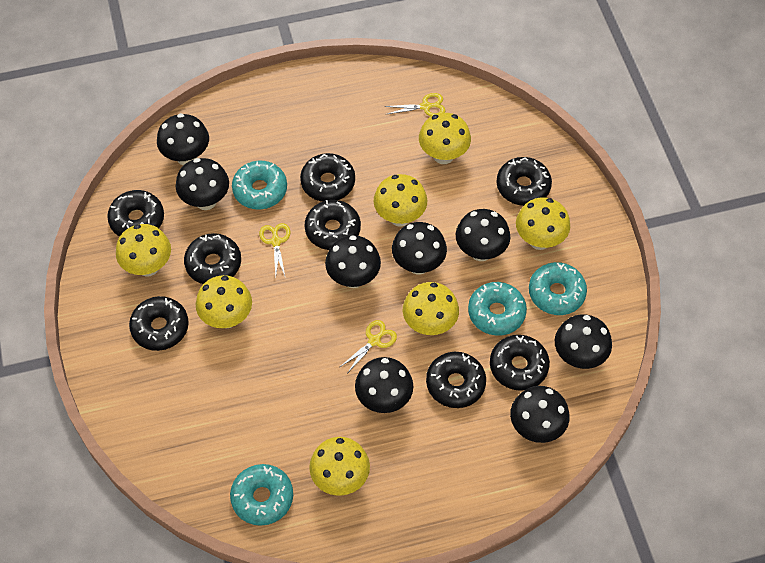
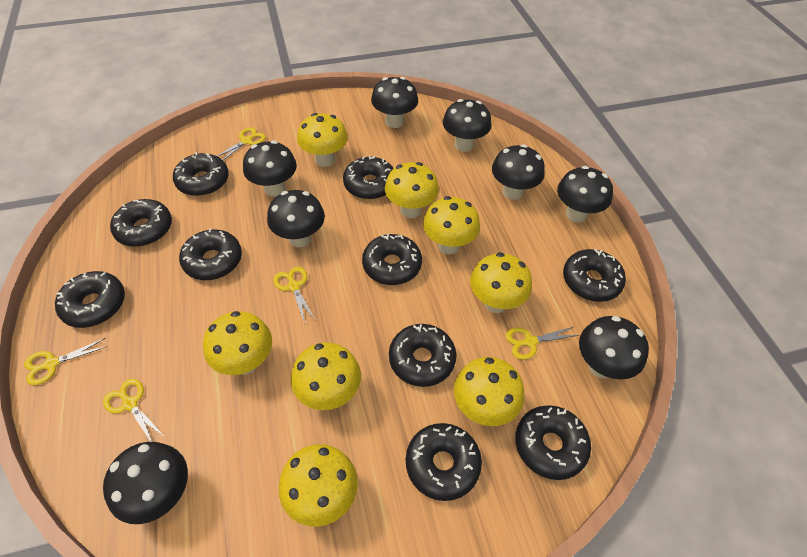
black donut: 8 -> 10
turquoise donut: 4 -> 0
yellow mushroom: 7 -> 8
yellow scissors: 3 -> 5

